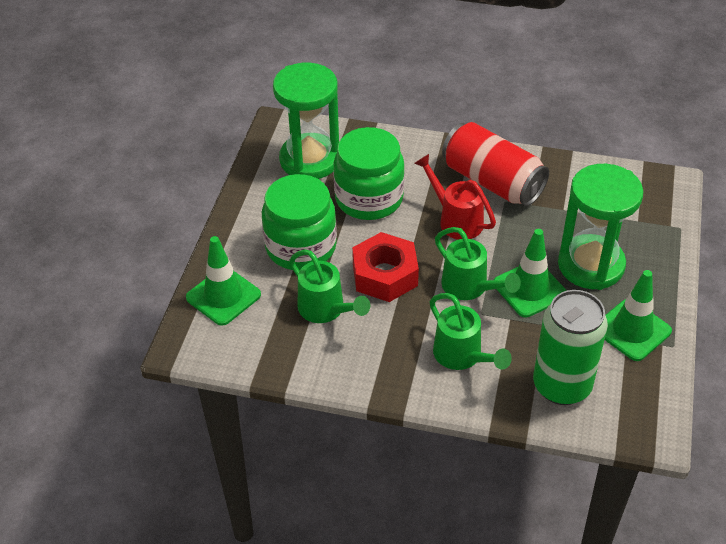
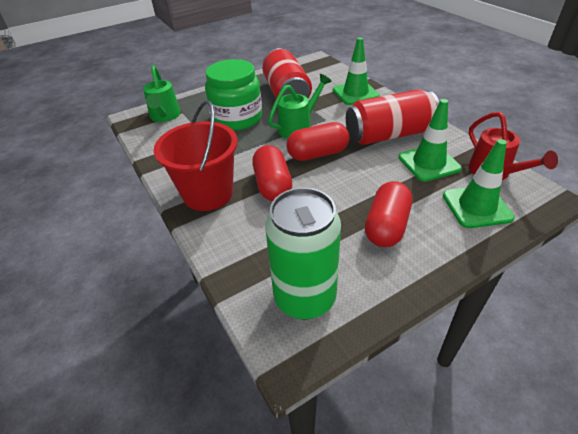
green hourglass: 2 -> 0
green jar: 2 -> 1
green watering can: 3 -> 2
red bucket: 0 -> 1
red can: 1 -> 2
red capsule: 0 -> 3
red nut: 1 -> 0

